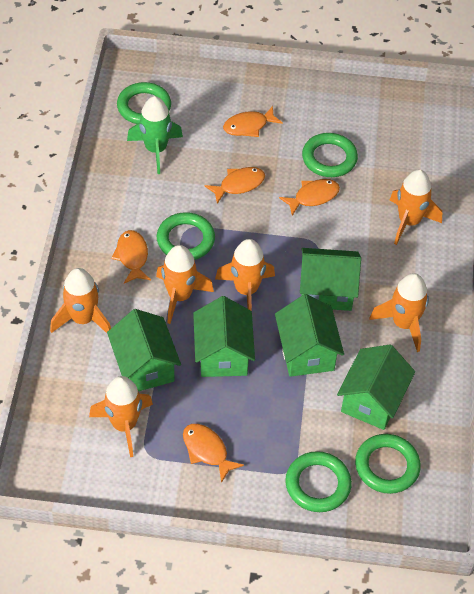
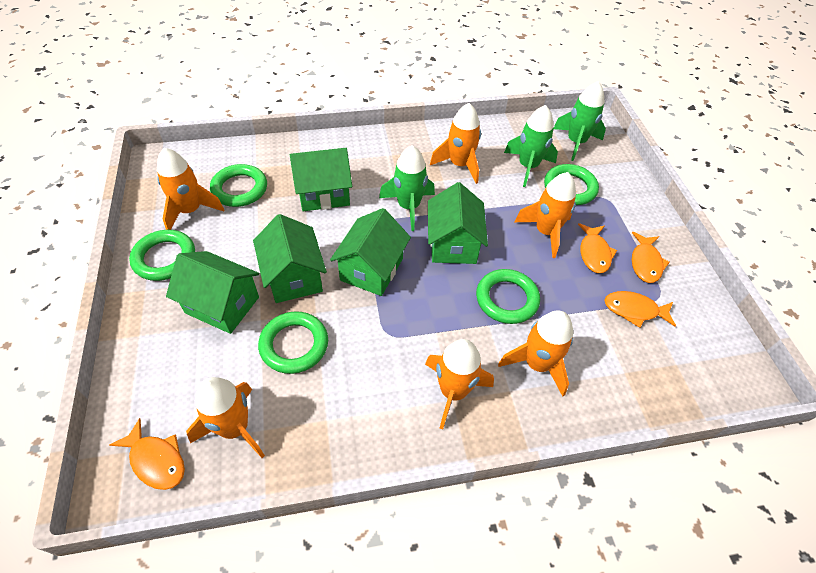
green rocket: 1 -> 3
orange fish: 5 -> 4

